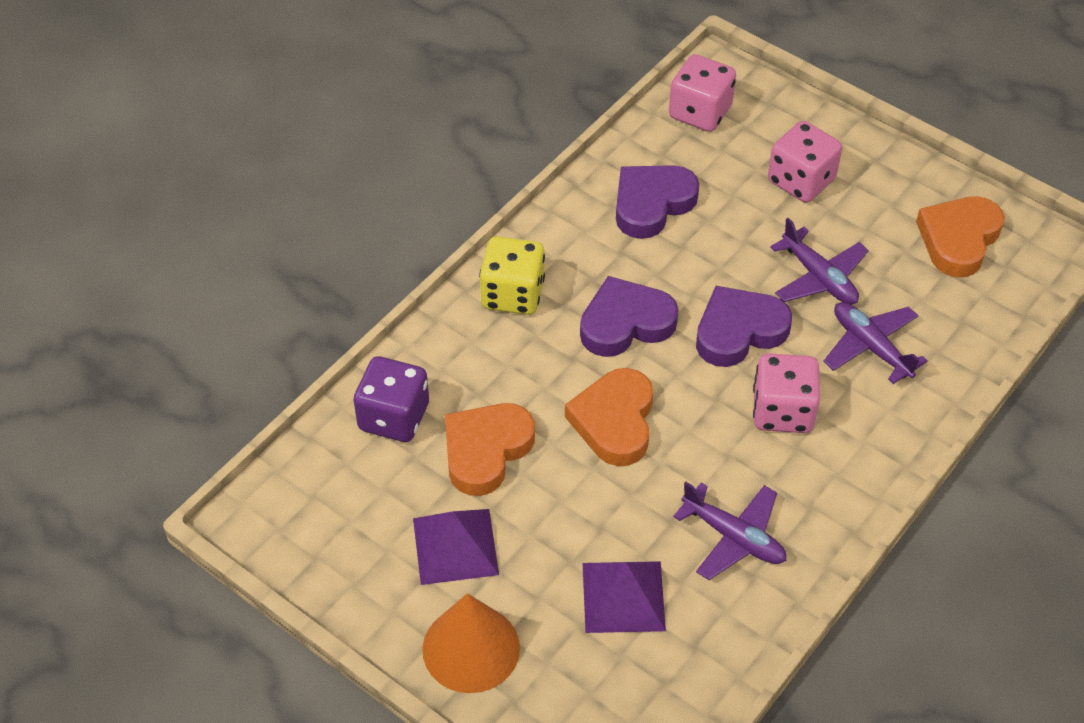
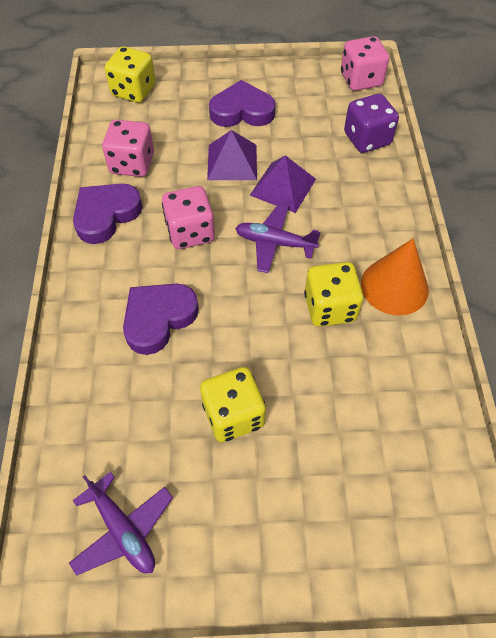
orange heart: 3 -> 0
purple plane: 3 -> 2
yellow dice: 1 -> 3

